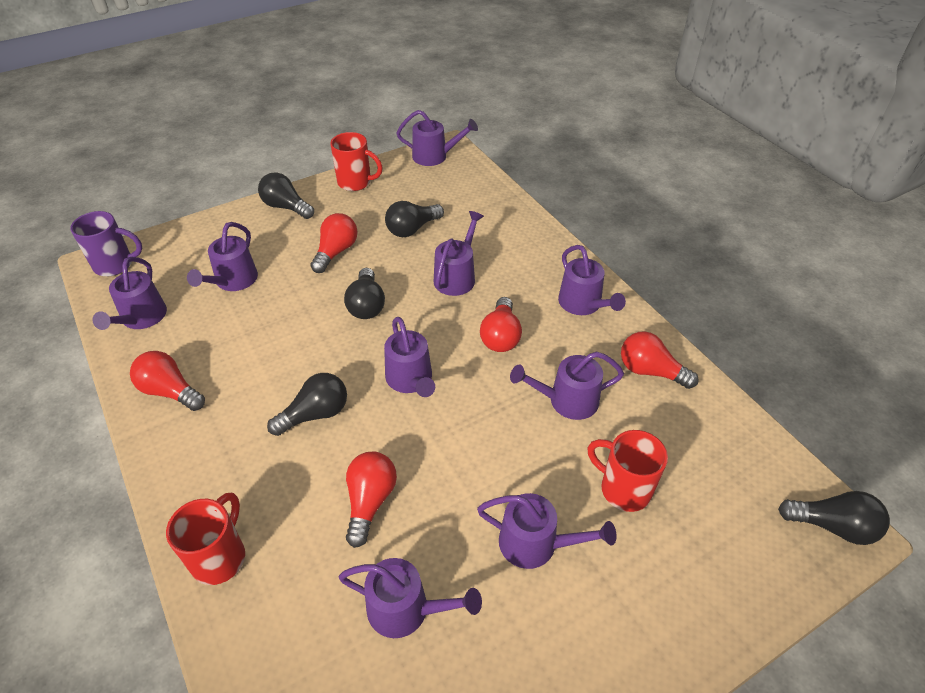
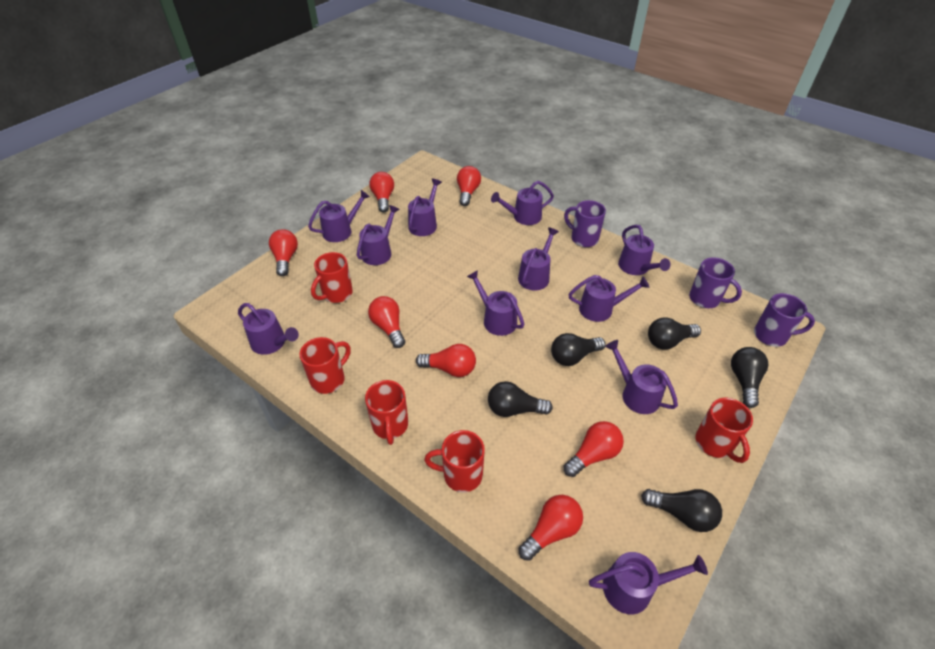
purple mug: 1 -> 3
purple watering can: 9 -> 11
red light bulb: 5 -> 7
red mug: 3 -> 5

